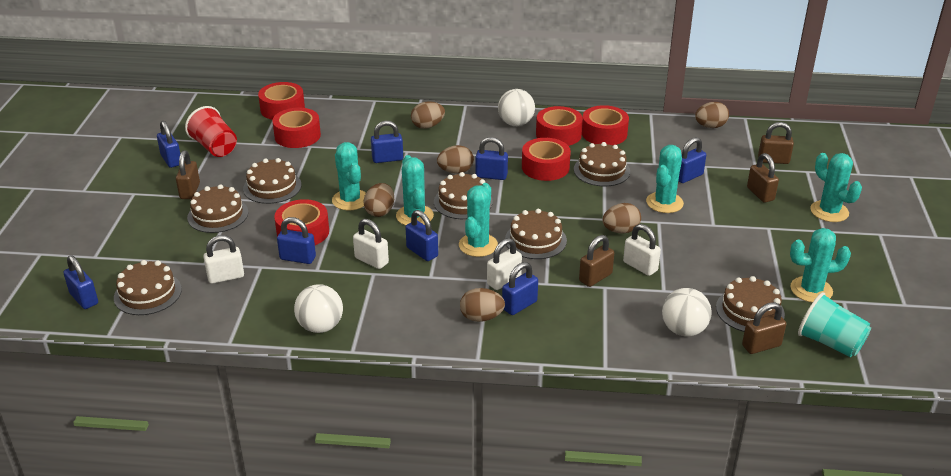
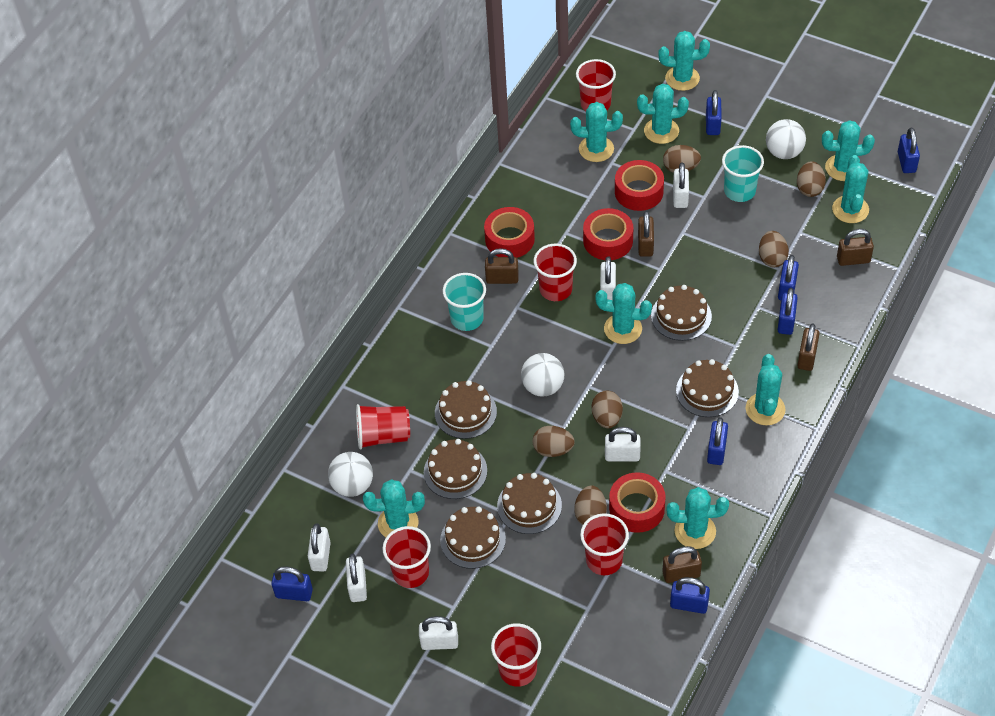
blue padlock: 8 -> 7
brown cake: 7 -> 6
red cup: 1 -> 6
red tape: 6 -> 4
turquoise cactus: 6 -> 9
turquoise cup: 1 -> 2
white padlock: 4 -> 6

